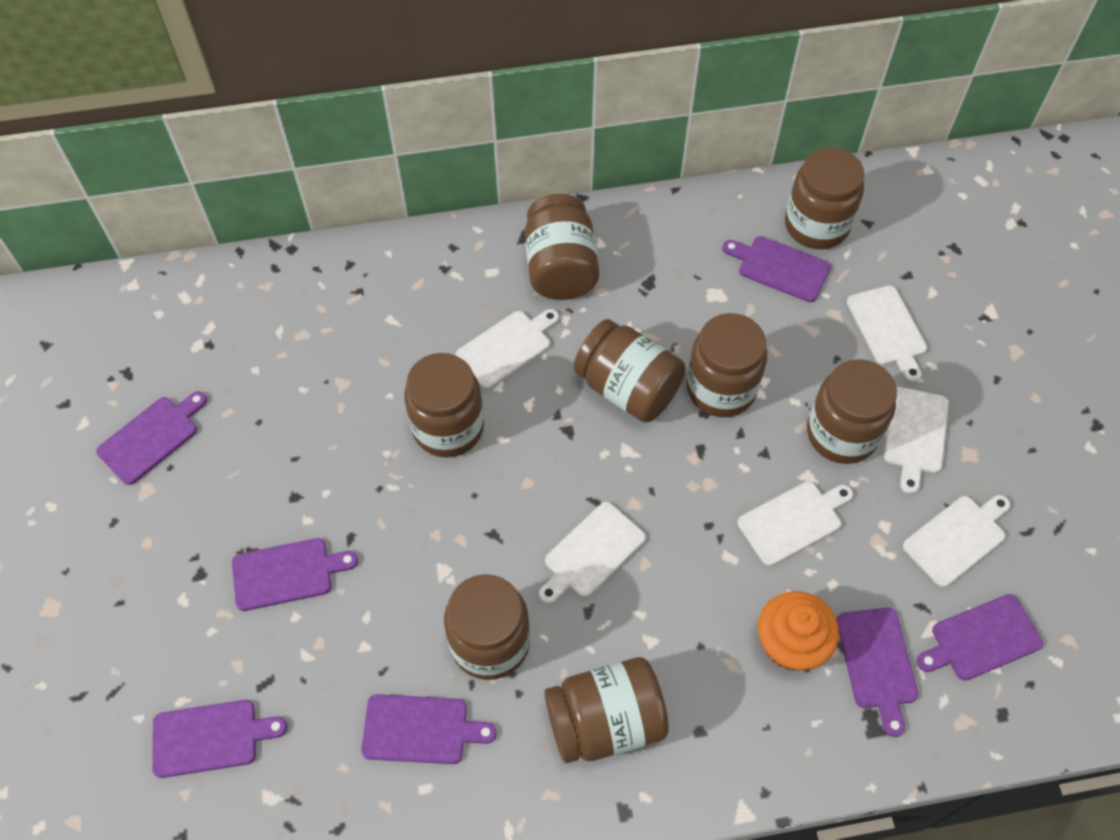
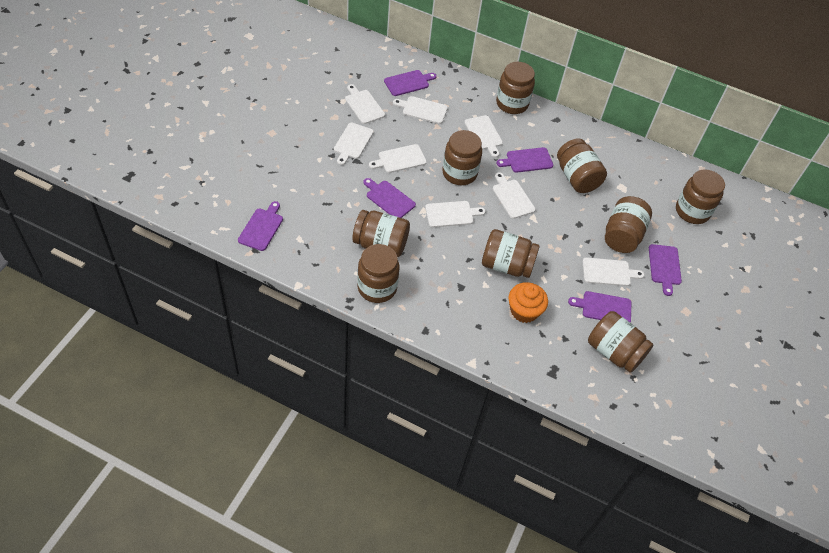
brown jar: 8 -> 9
purple cutting board: 7 -> 6
white cutting board: 6 -> 8

